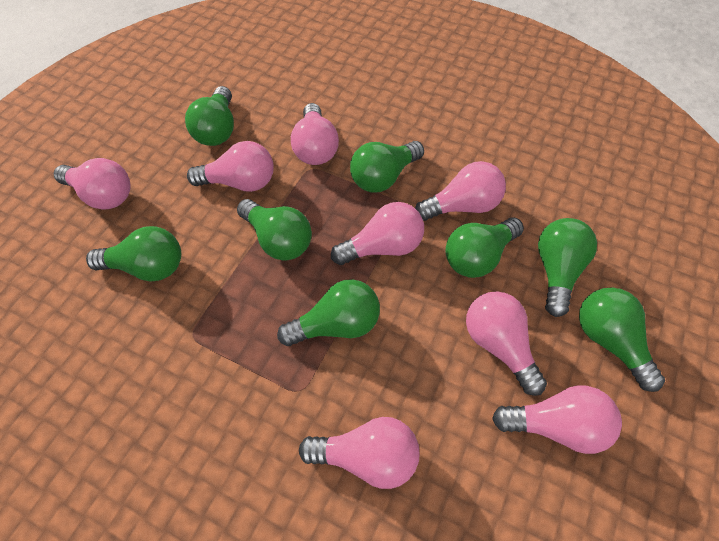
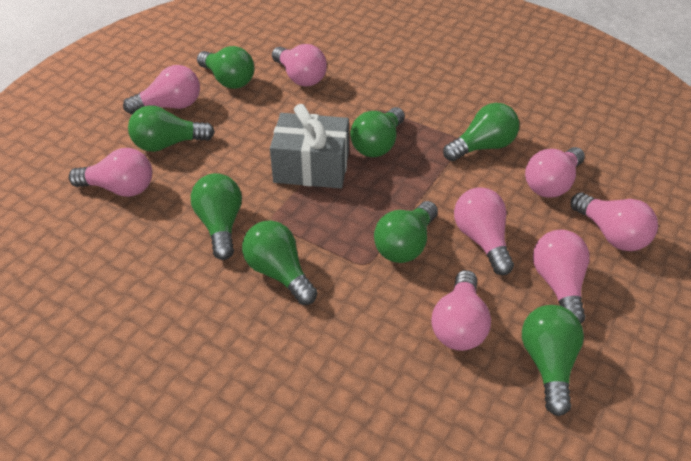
grey gift: 0 -> 1

